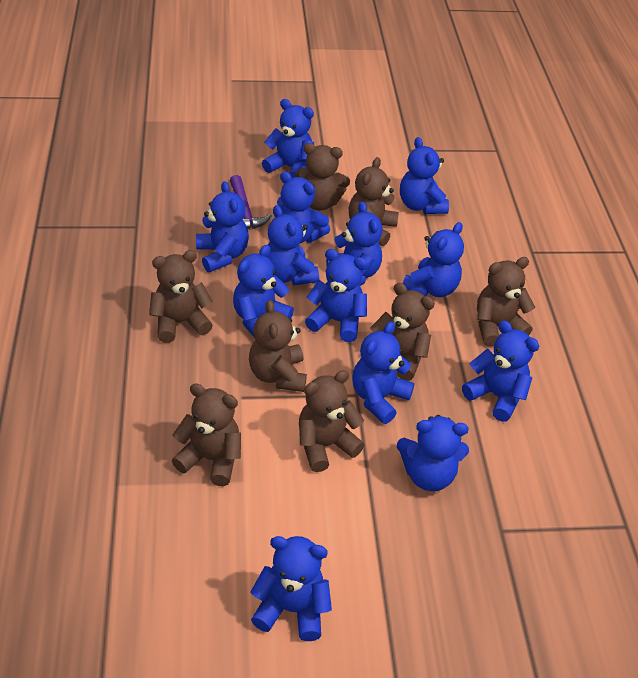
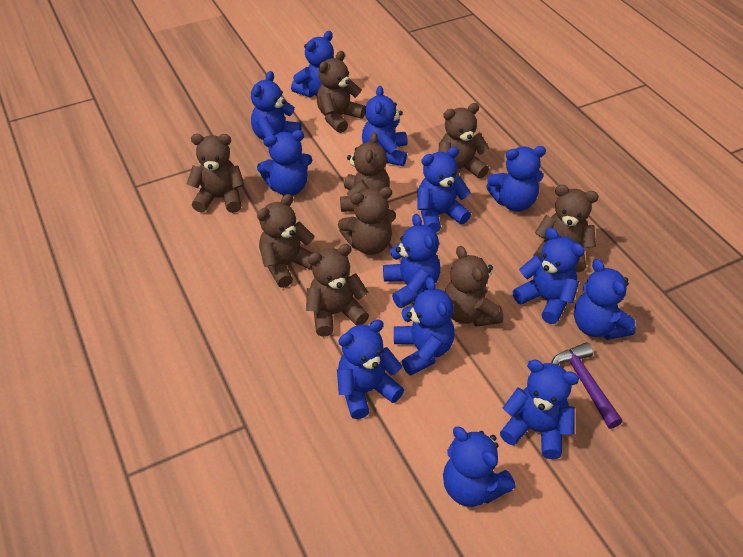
brown teddy bear: 8 -> 9

